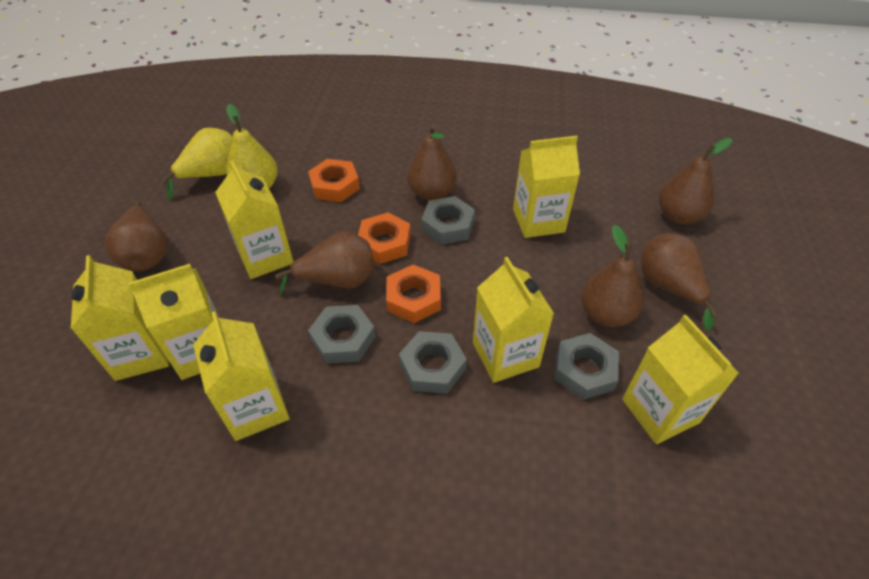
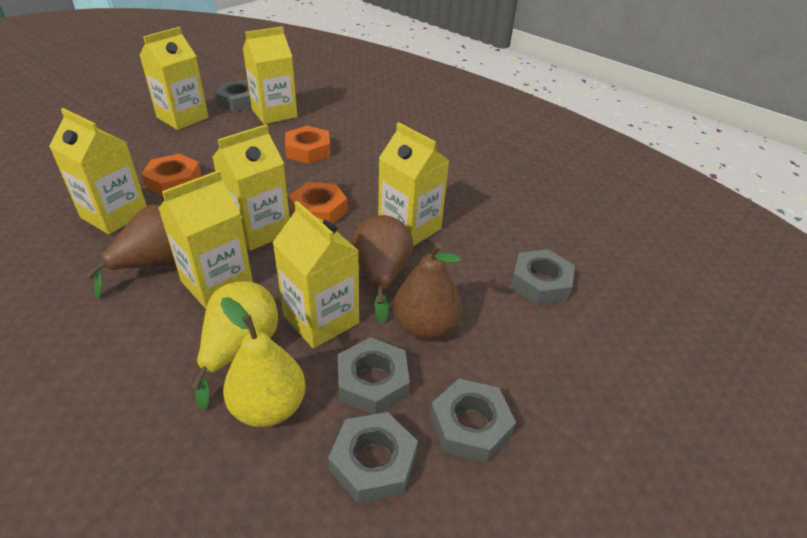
brown pear: 6 -> 3
grey nut: 4 -> 5

